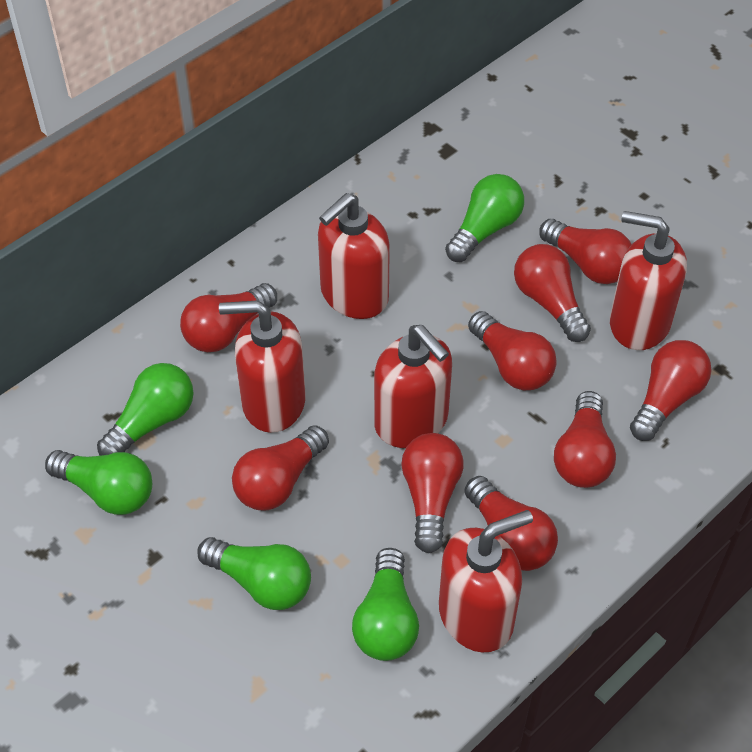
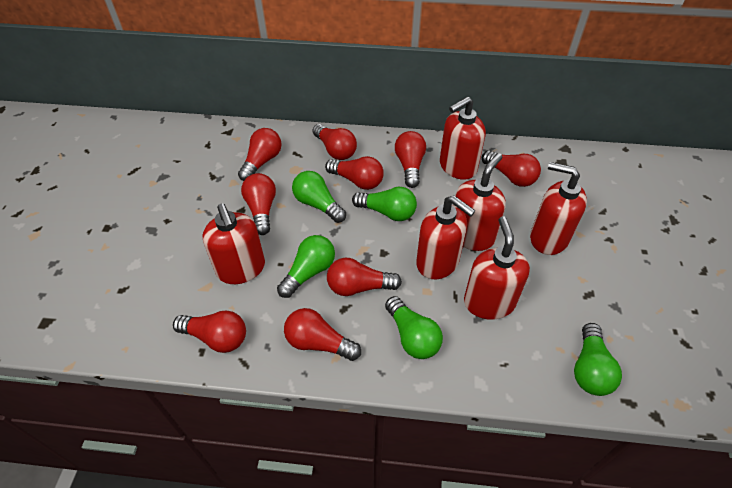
red soap dispenser: 5 -> 6

